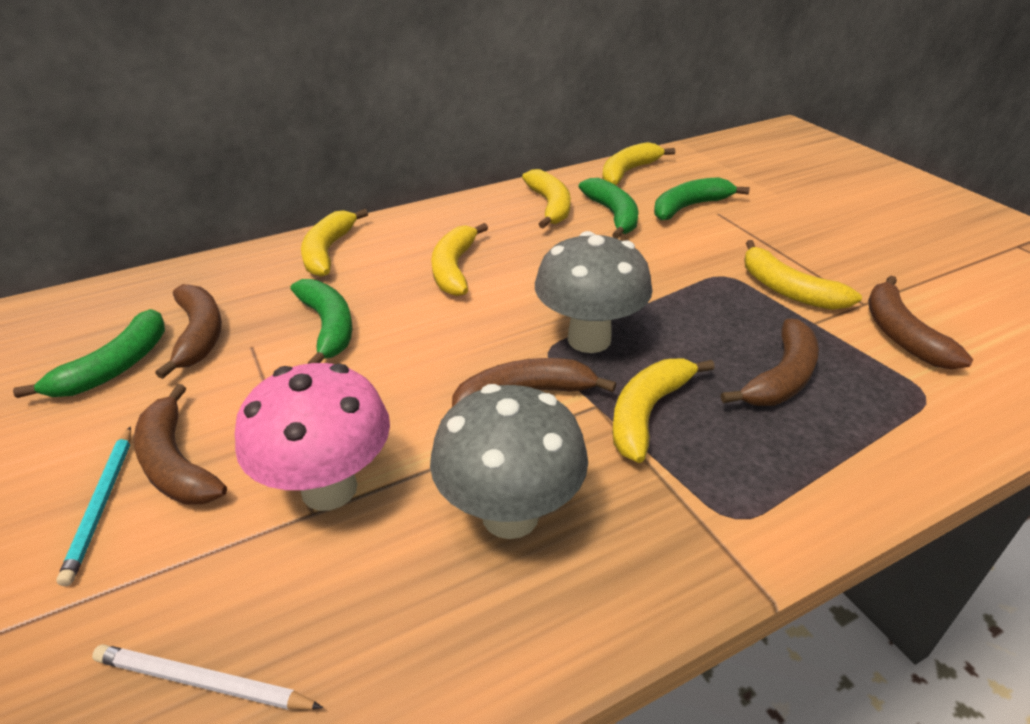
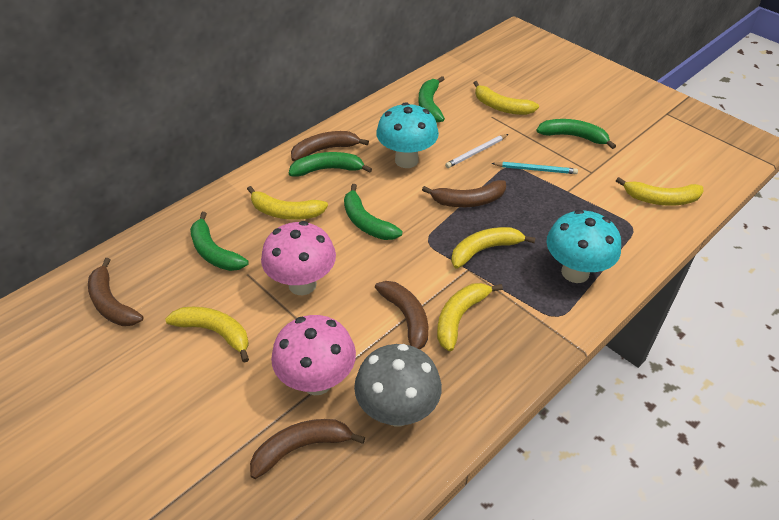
green banana: 4 -> 5
grey mushroom: 2 -> 1
pink mushroom: 1 -> 2
turquoise mushroom: 0 -> 2

